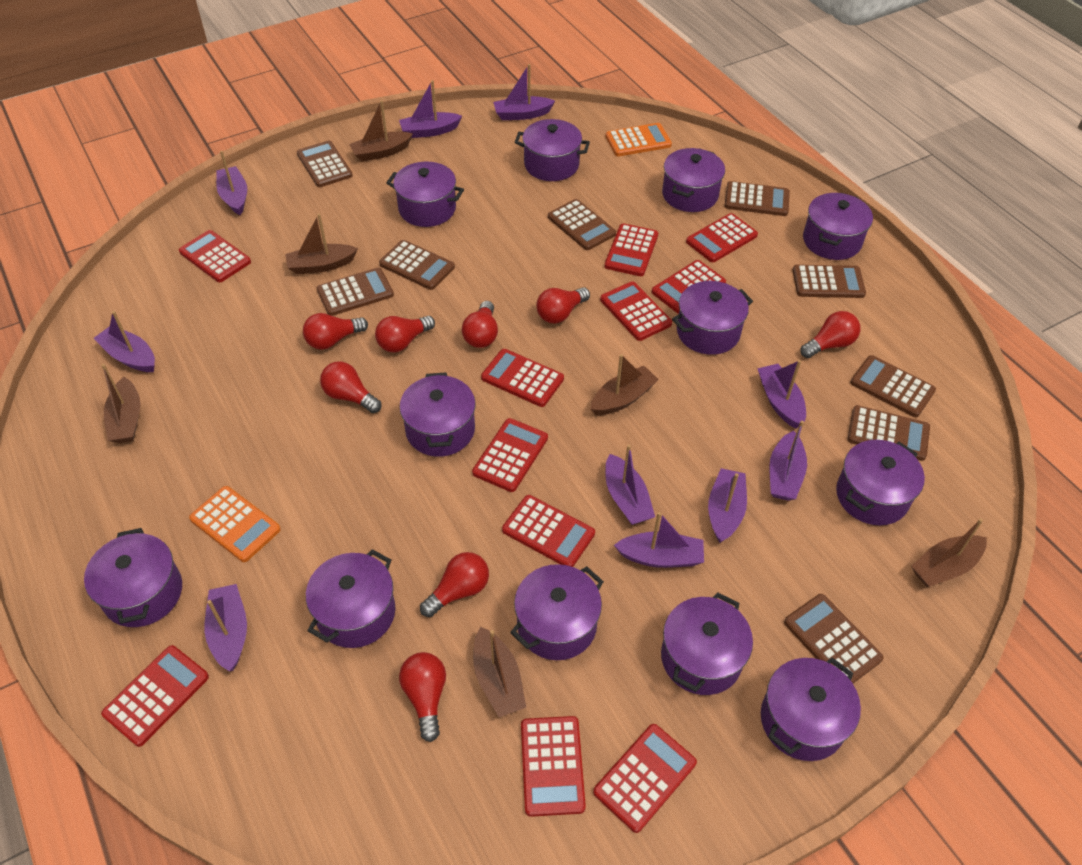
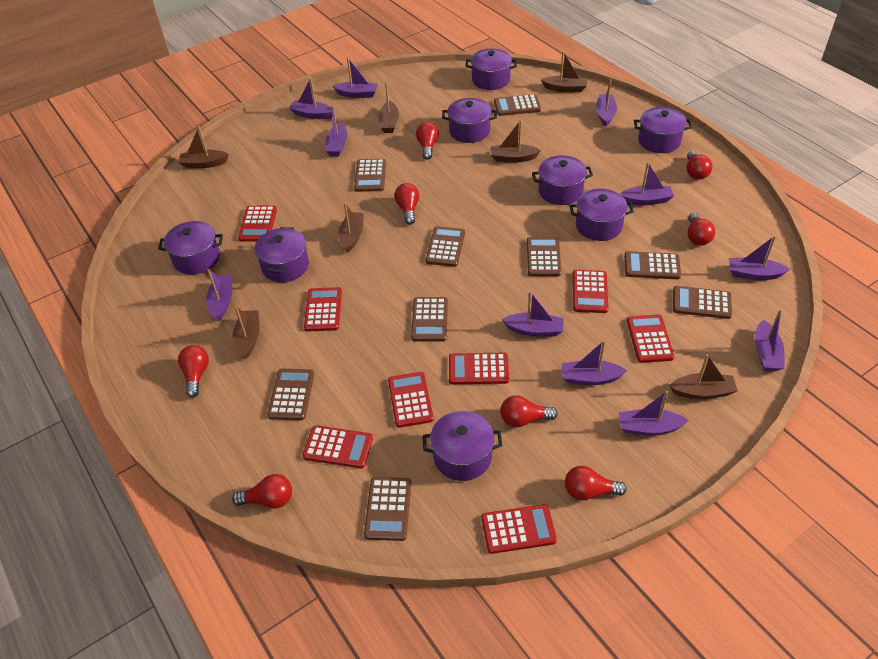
brown boat: 6 -> 7
orange calculator: 2 -> 0
purple boat: 10 -> 11
purple pot: 12 -> 8
red calculator: 11 -> 8

